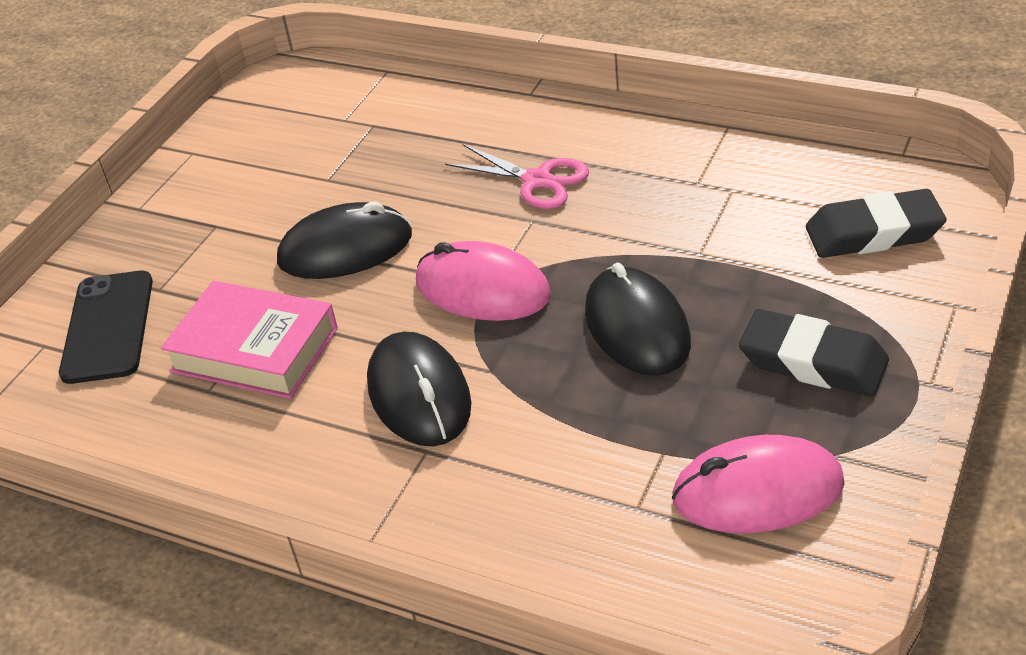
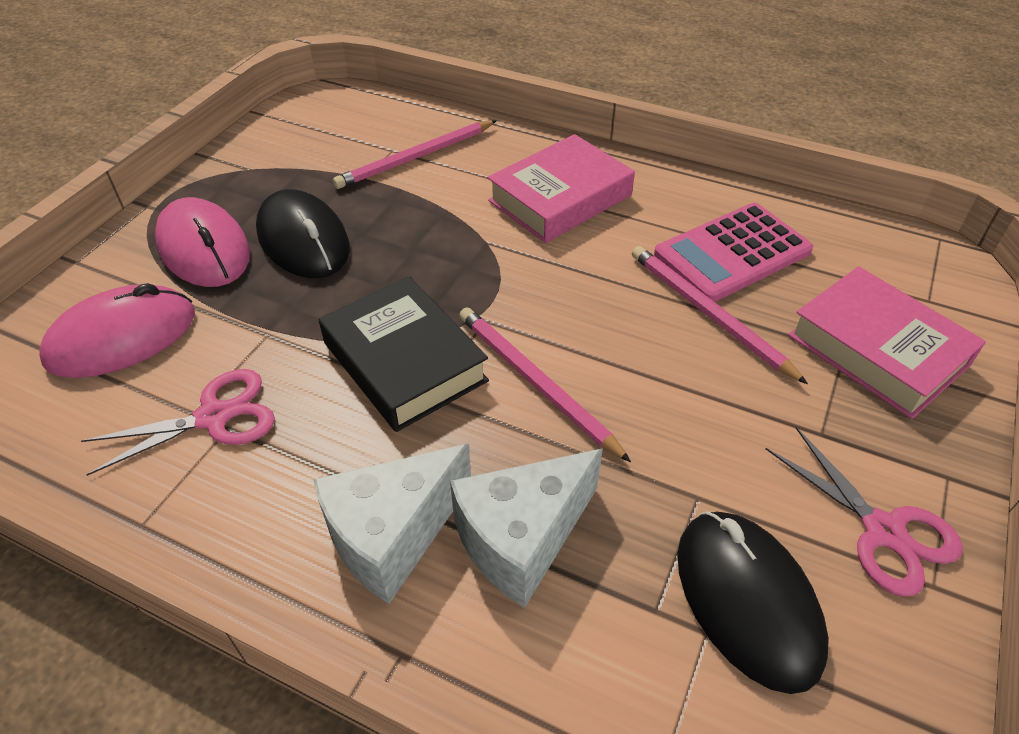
black book: 0 -> 1
black eraser: 2 -> 0
black mouse: 3 -> 2
black phone: 1 -> 0
pink book: 1 -> 2
pink calculator: 0 -> 1
pink pencil: 0 -> 3
pink scissors: 1 -> 2
white cheese: 0 -> 2

